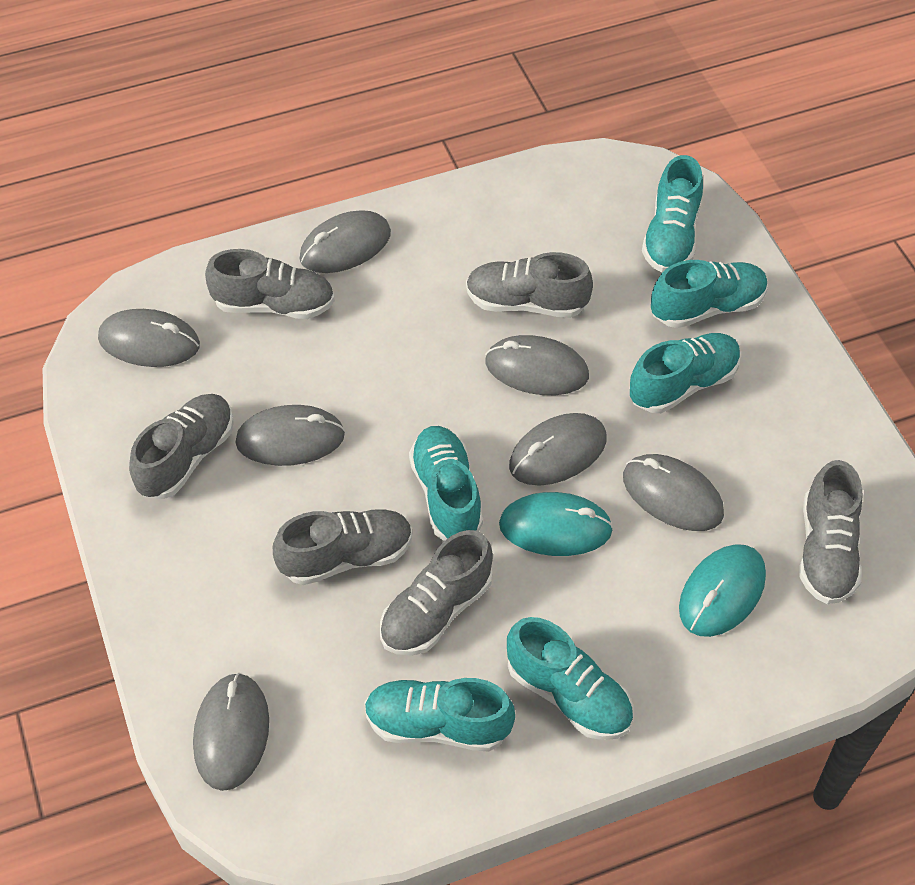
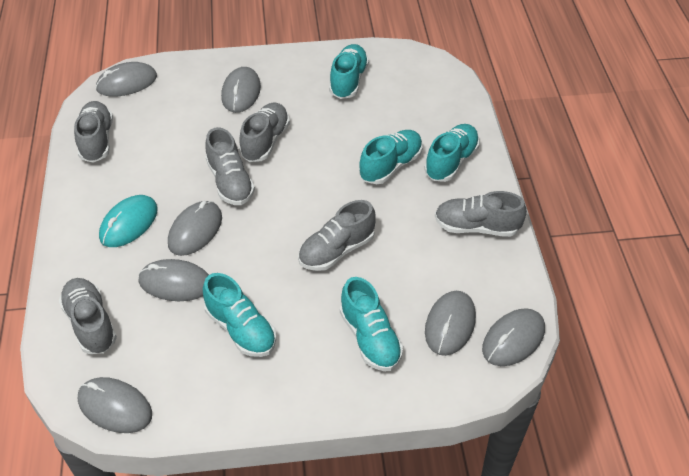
turquoise mouse: 2 -> 1
turquoise shoe: 6 -> 5

